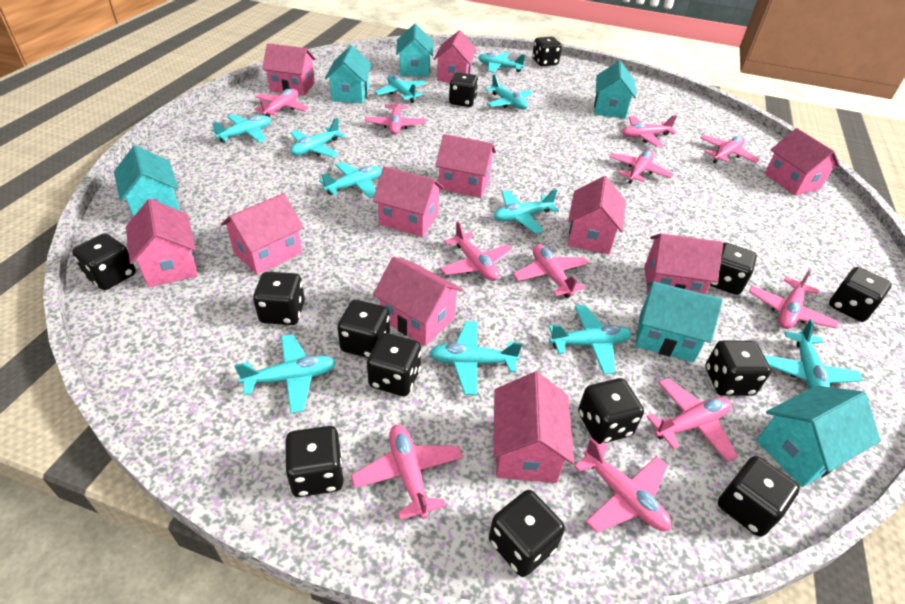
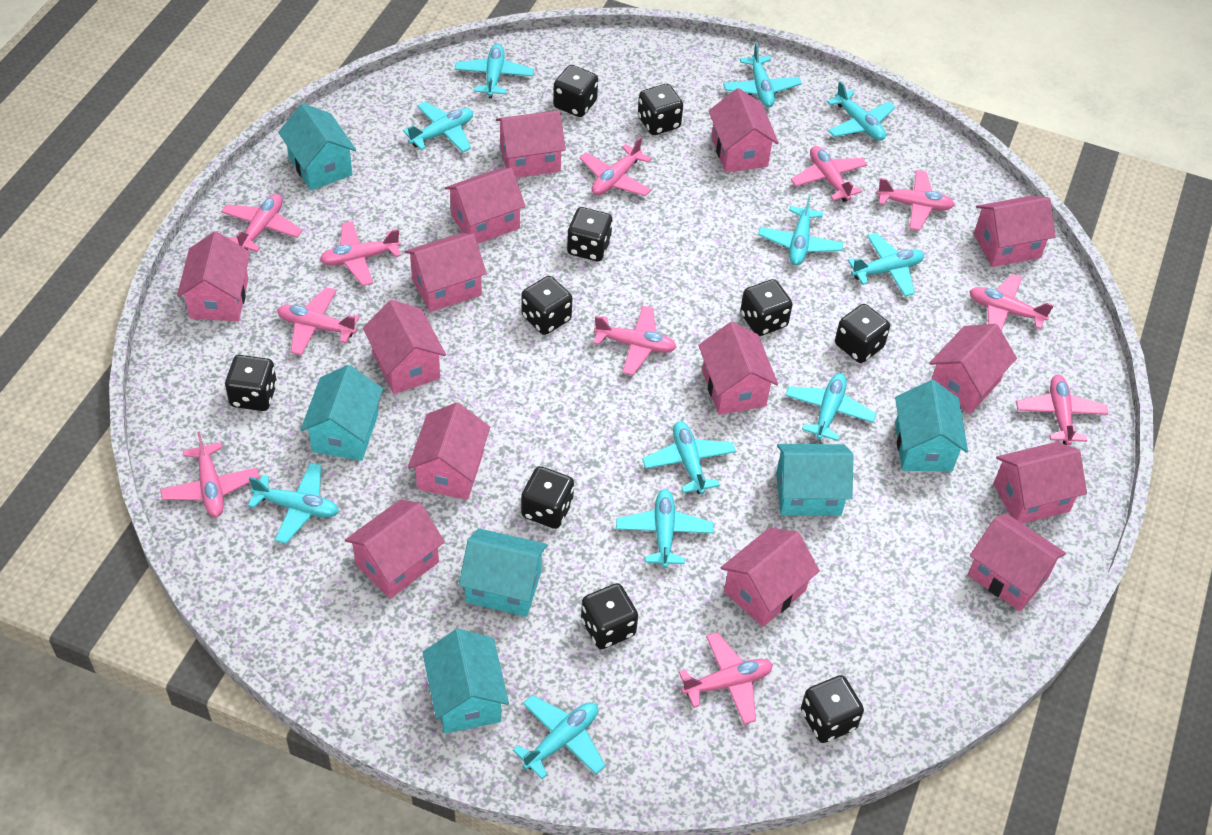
black dice: 13 -> 10
pink house: 11 -> 14

